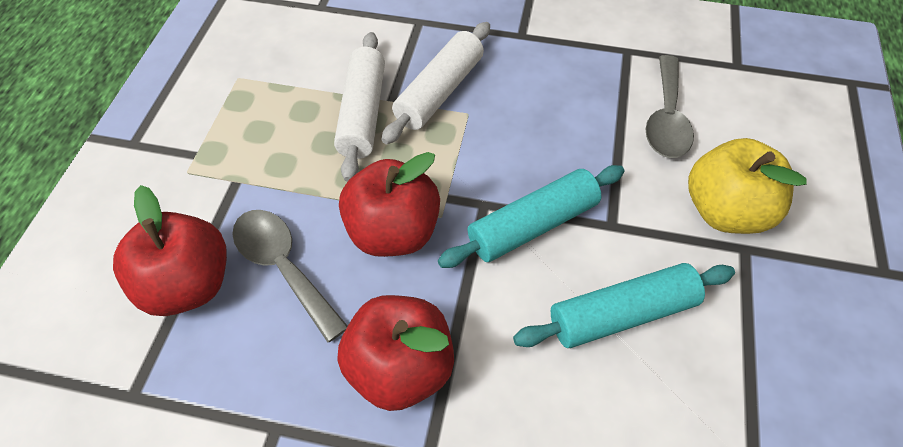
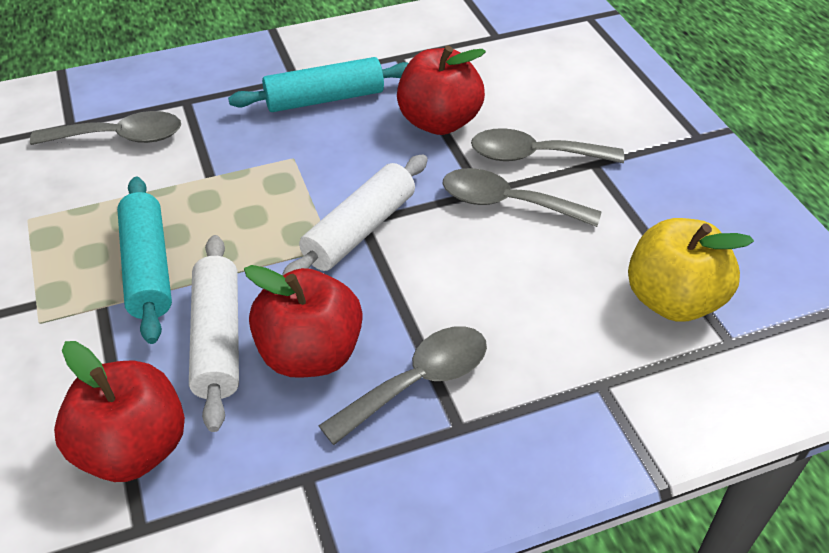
grey spoon: 2 -> 4

